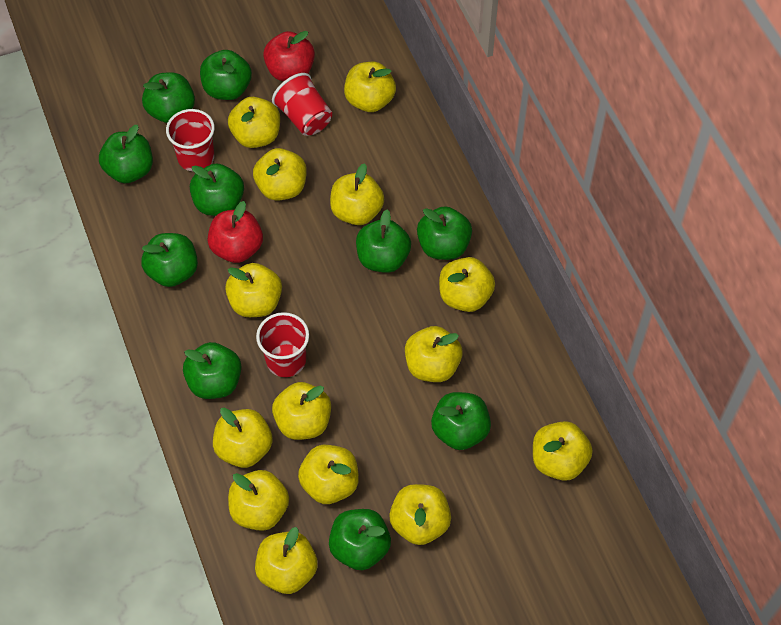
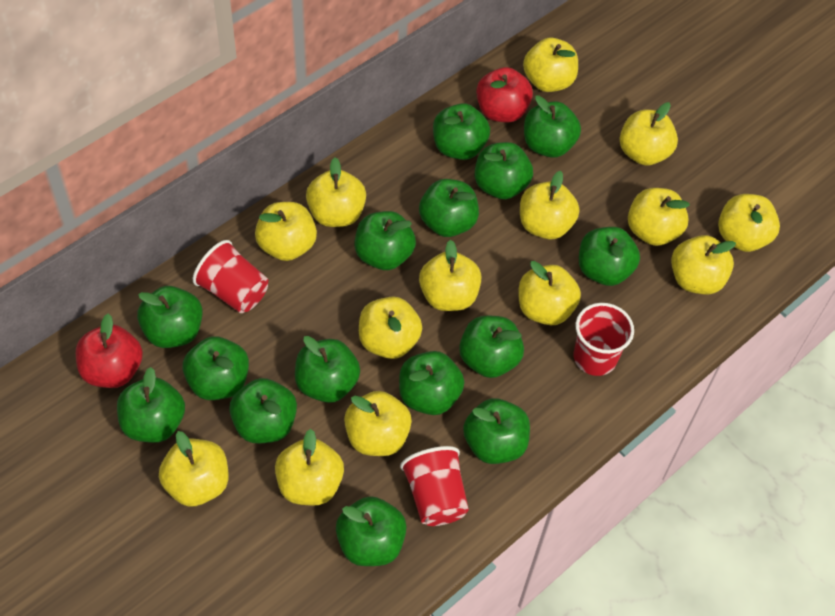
green apple: 10 -> 15

